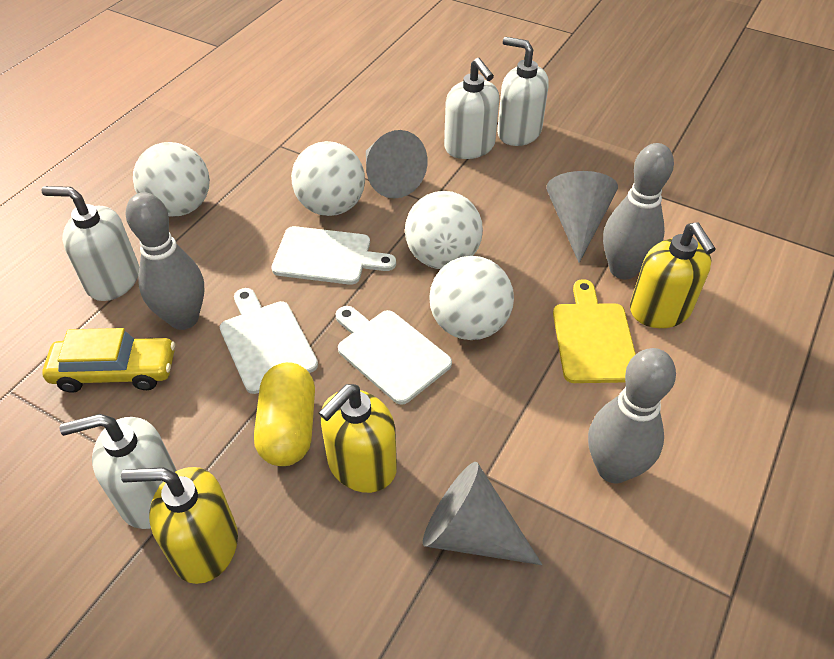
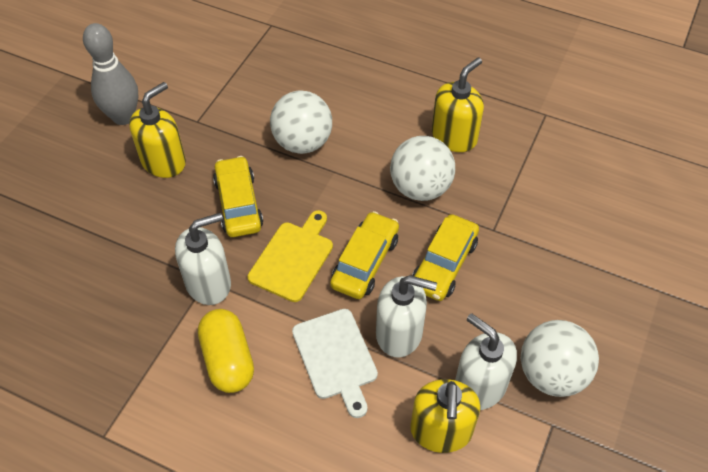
grey bowling pin: 3 -> 1
grey cone: 3 -> 0
white ball: 4 -> 3
white cutting board: 3 -> 1
white soap dispenser: 4 -> 3
yellow car: 1 -> 3

